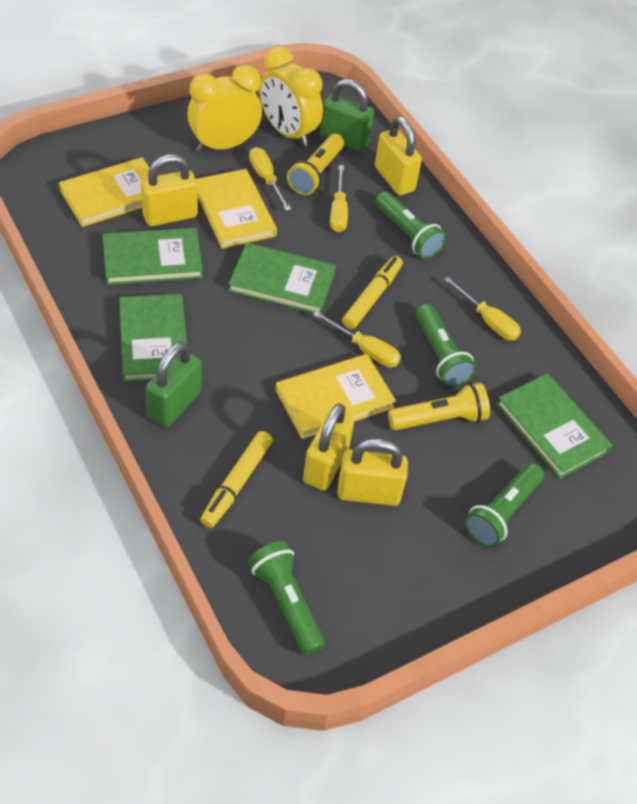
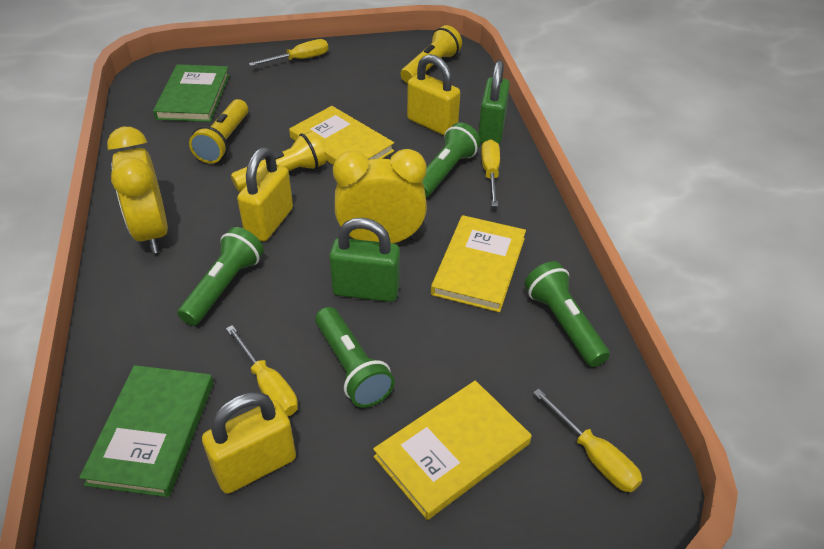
green book: 4 -> 2
yellow flashlight: 2 -> 3
yellow marker: 2 -> 0
yellow padlock: 4 -> 3

